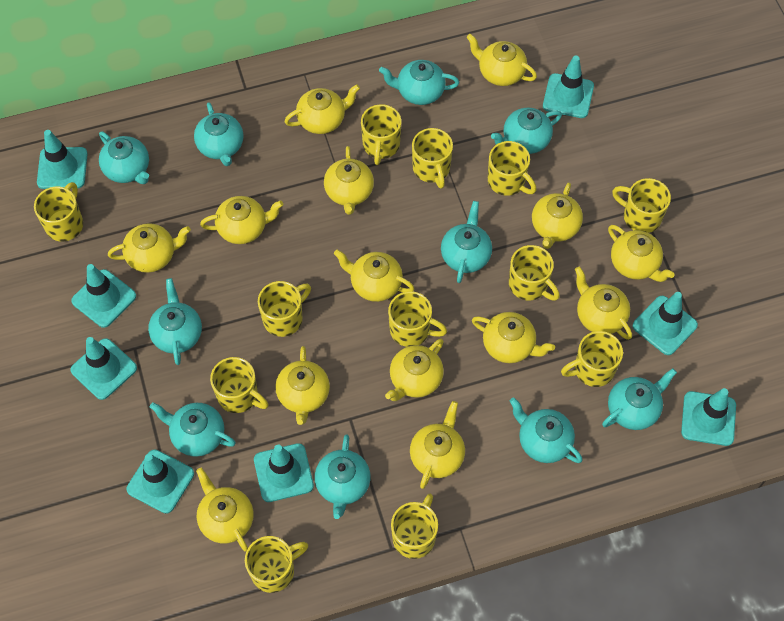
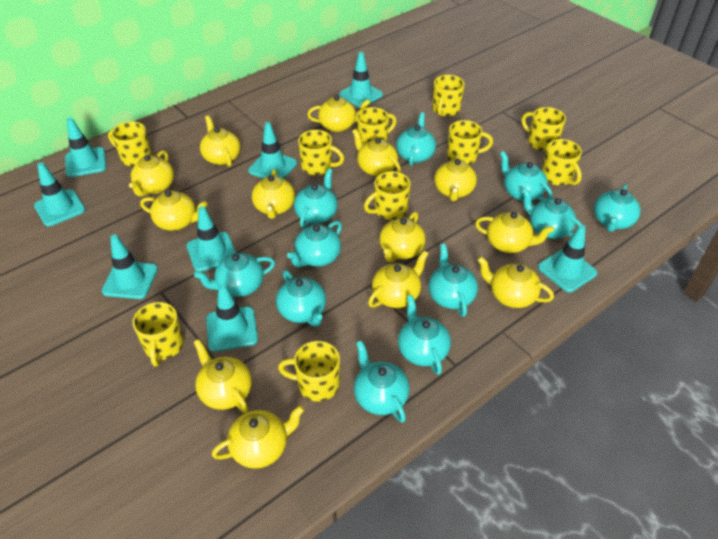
turquoise teapot: 10 -> 11
yellow mug: 12 -> 10
yellow teapot: 14 -> 13

